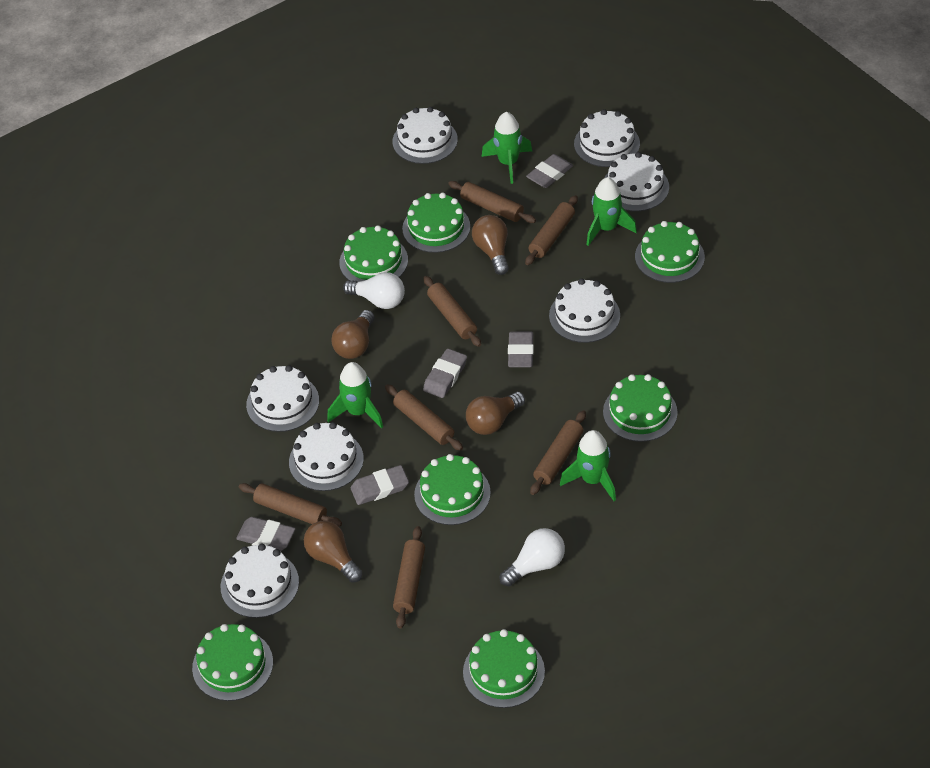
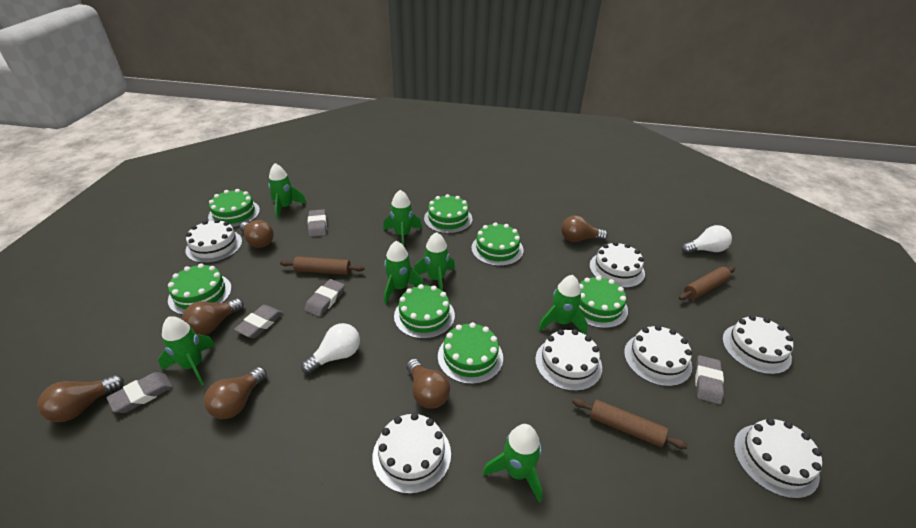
brown light bulb: 4 -> 6
brown rolling pin: 7 -> 3
green rocket: 4 -> 7

